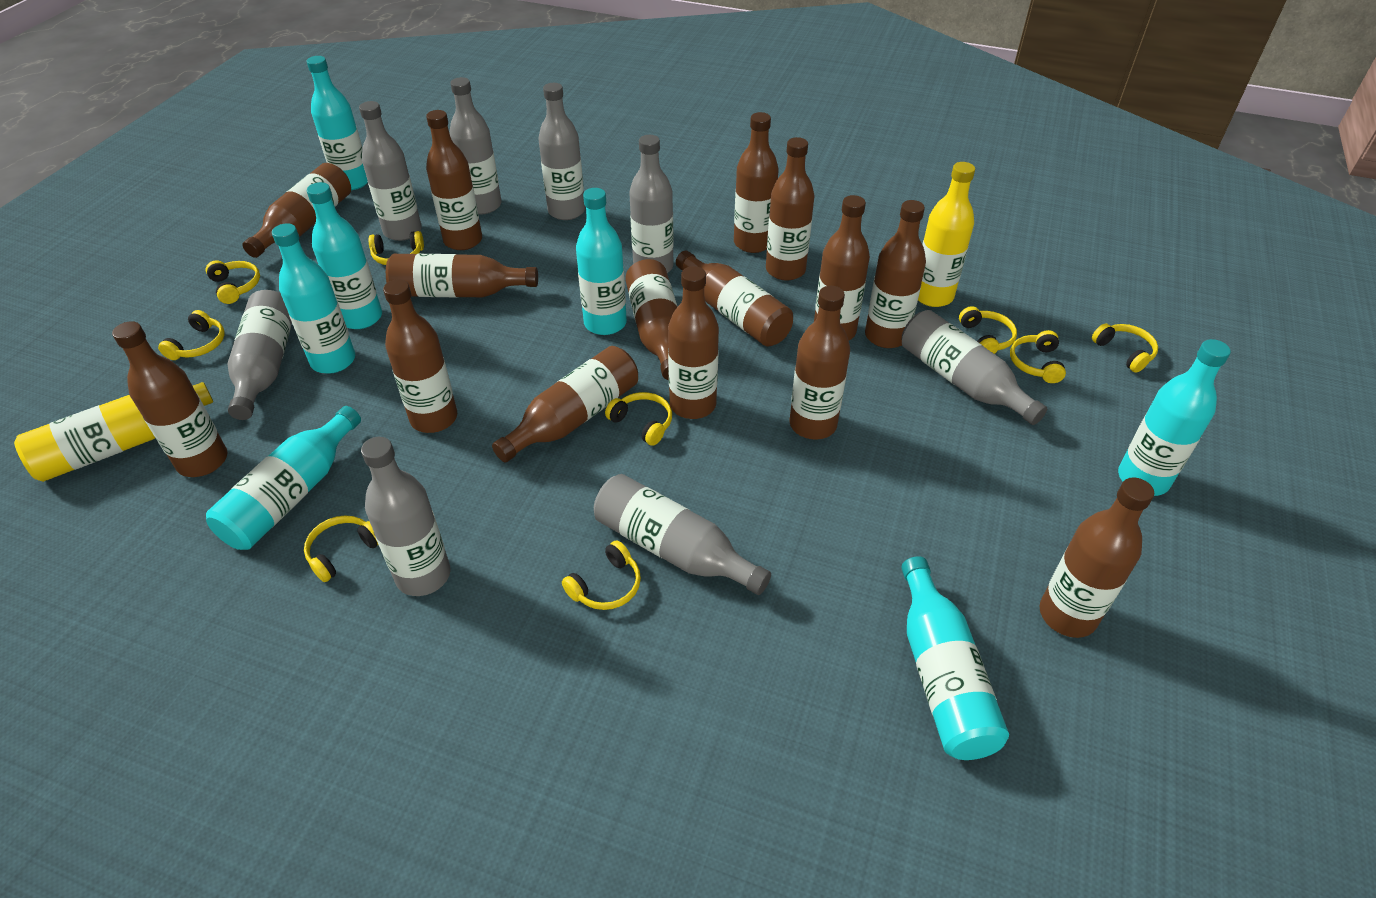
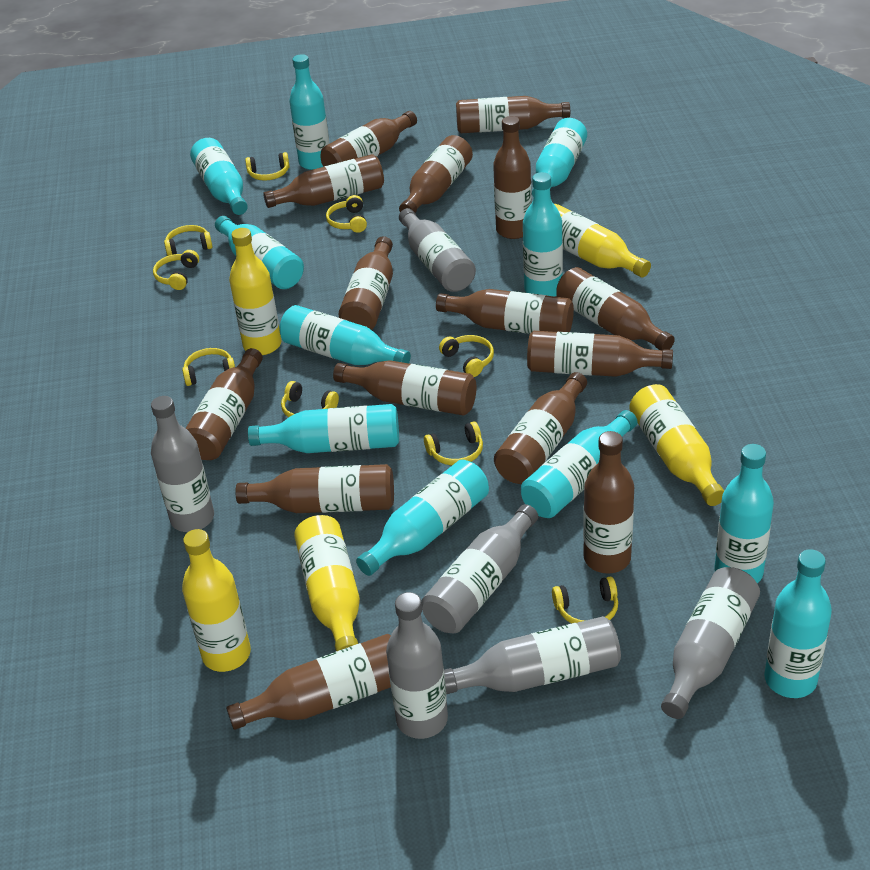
grey bottle: 8 -> 6
turquoise bottle: 7 -> 11
yellow bottle: 2 -> 5

